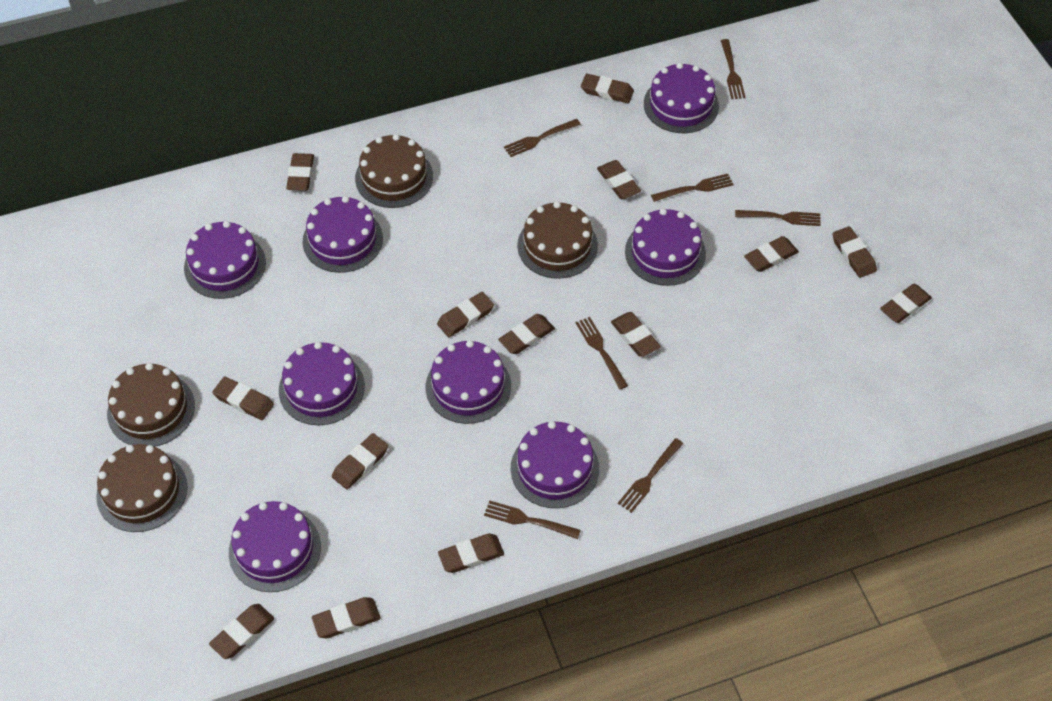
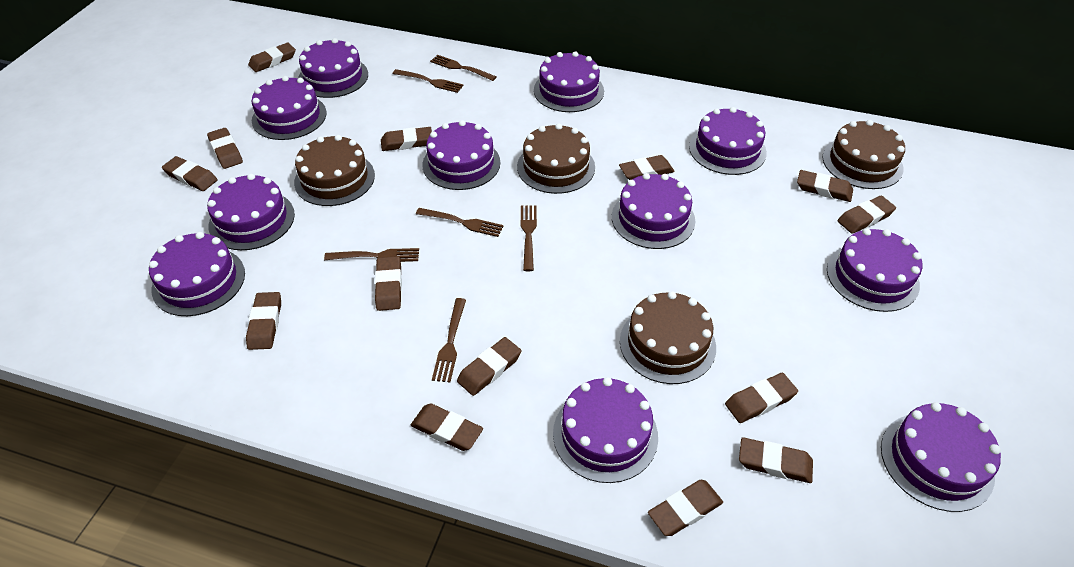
brown fork: 7 -> 6
purple cake: 8 -> 11

